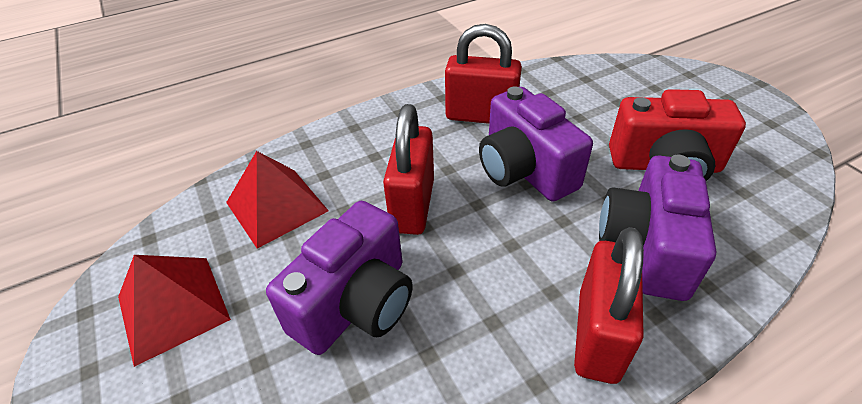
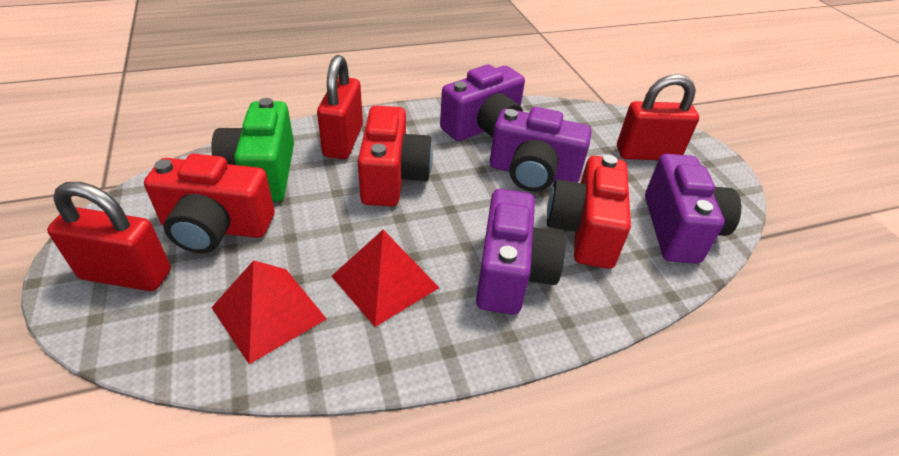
green camera: 0 -> 1
purple camera: 3 -> 4
red camera: 1 -> 3

